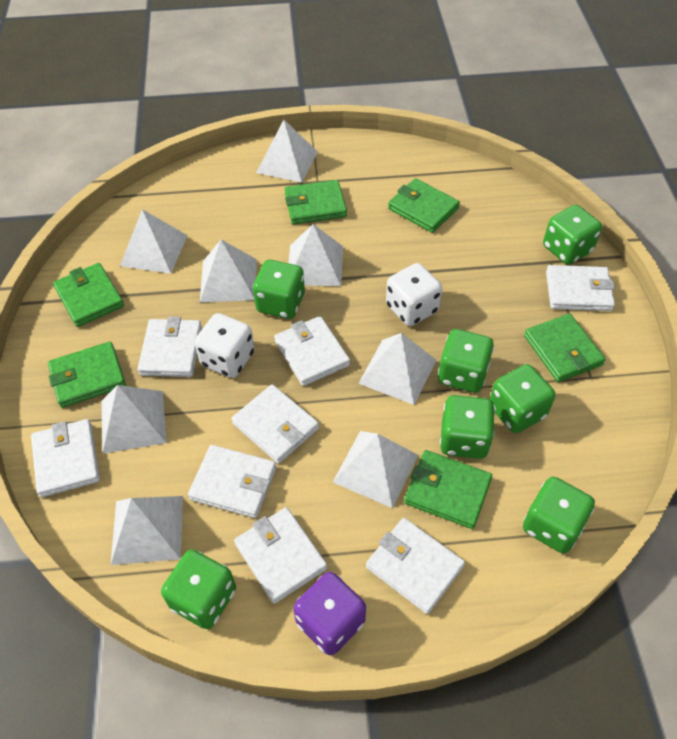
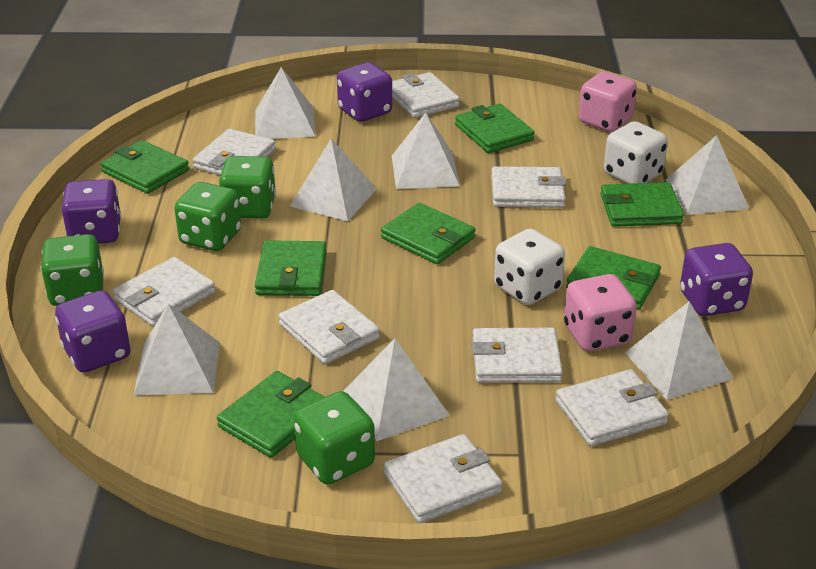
green dice: 7 -> 4
green wallet: 6 -> 7
pink dice: 0 -> 2
purple dice: 1 -> 4
white pyramid: 8 -> 7

